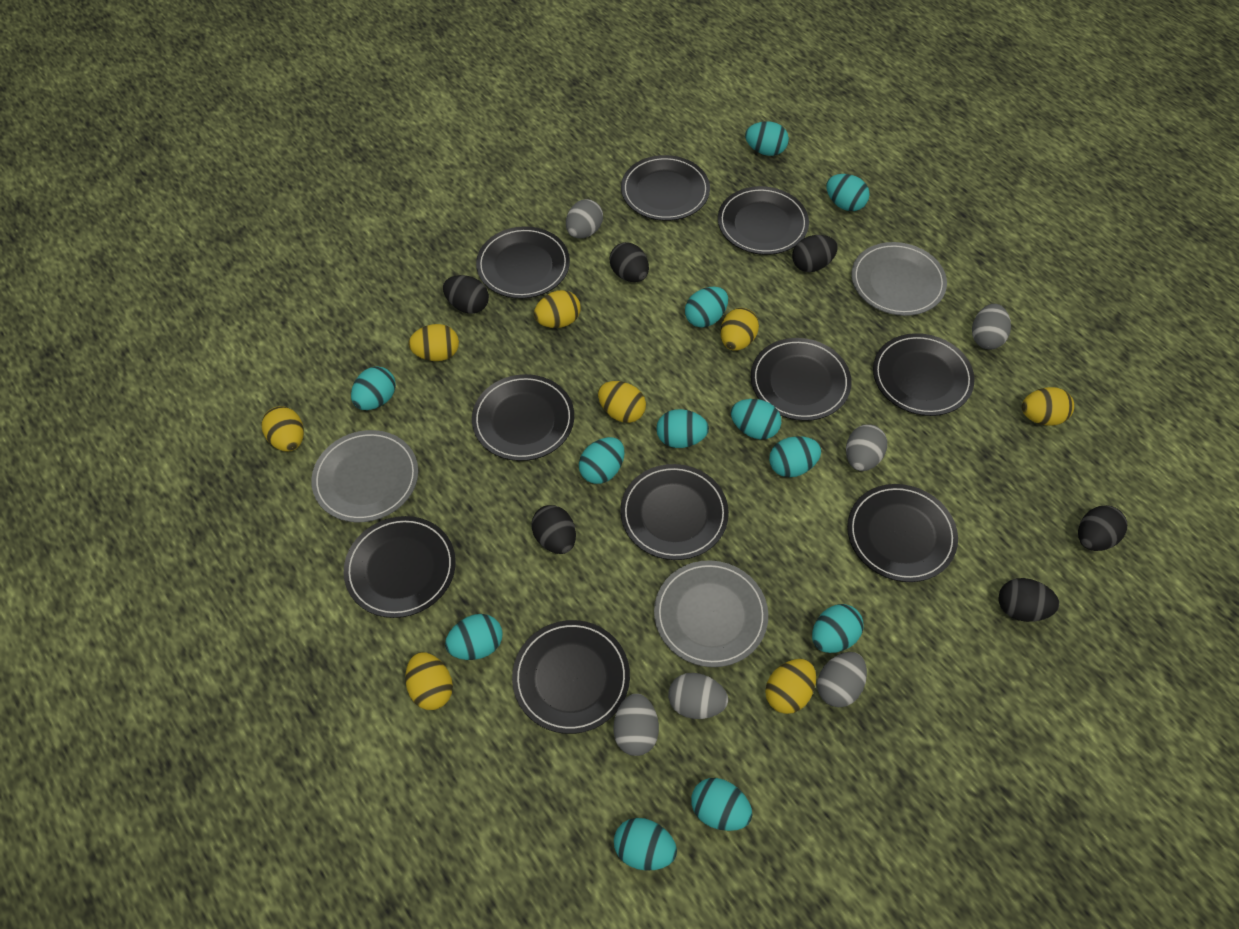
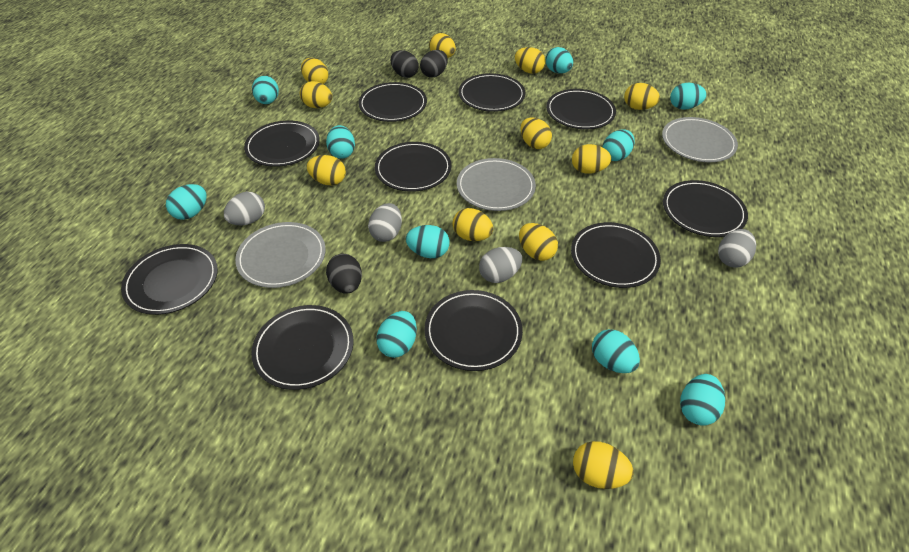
black egg: 6 -> 3
grey egg: 6 -> 4
turquoise egg: 12 -> 10
yellow egg: 8 -> 11

